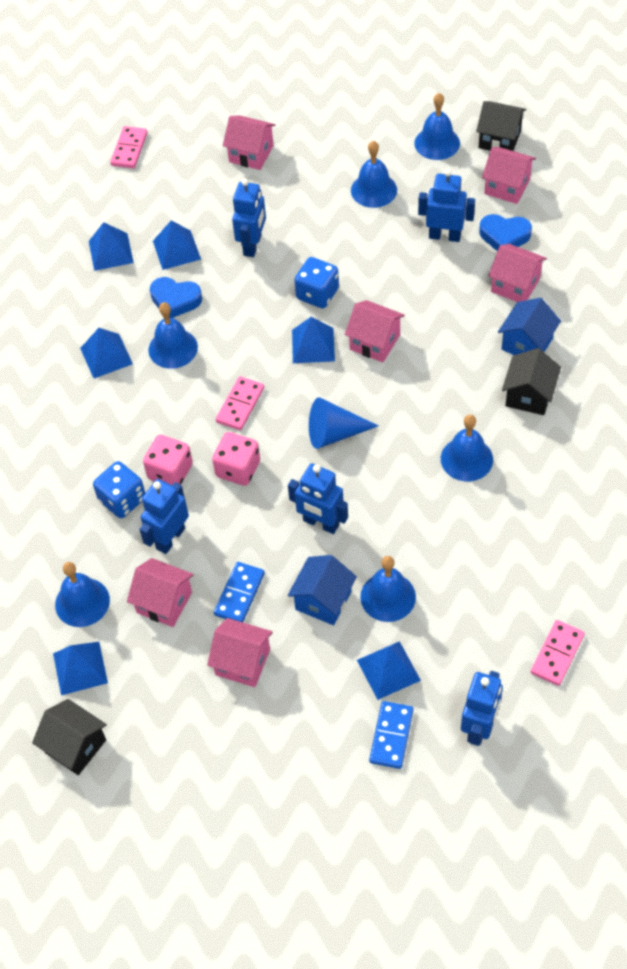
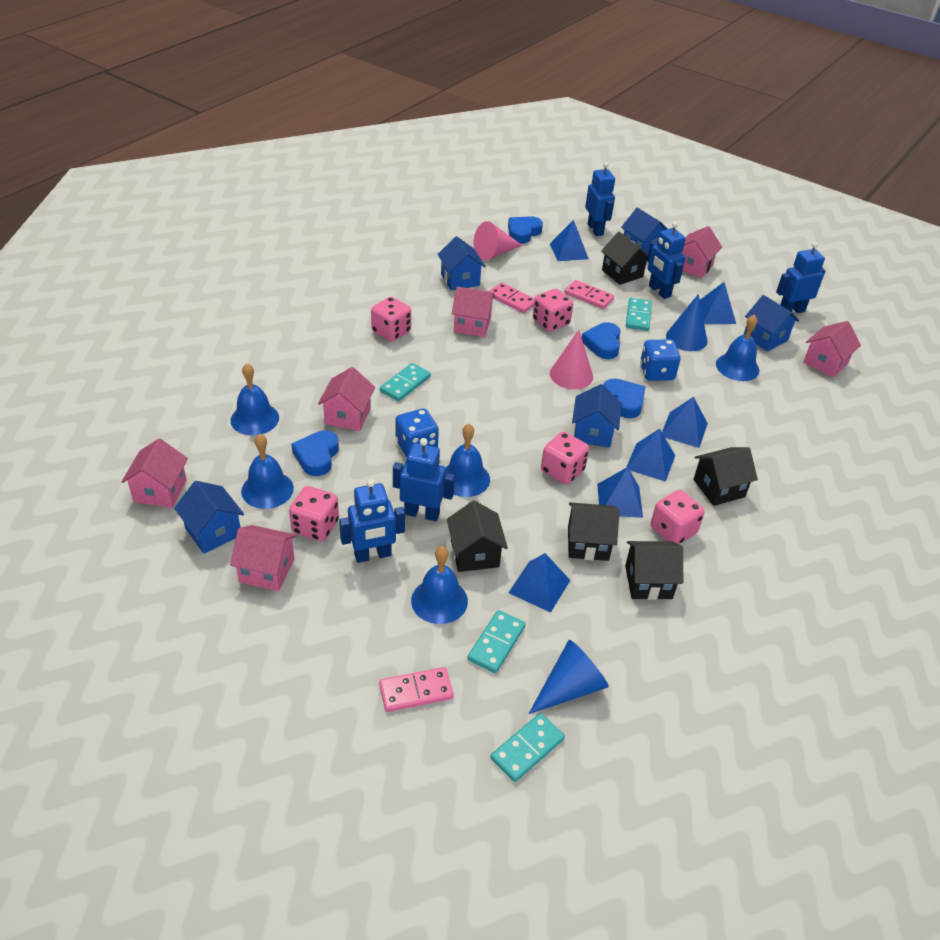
black house: 3 -> 5
blue bell: 6 -> 5
blue cone: 1 -> 2
blue domino: 2 -> 0
blue heart: 2 -> 4
blue house: 2 -> 5
pink cone: 0 -> 2
pink dice: 2 -> 5
turquoise domino: 0 -> 4

